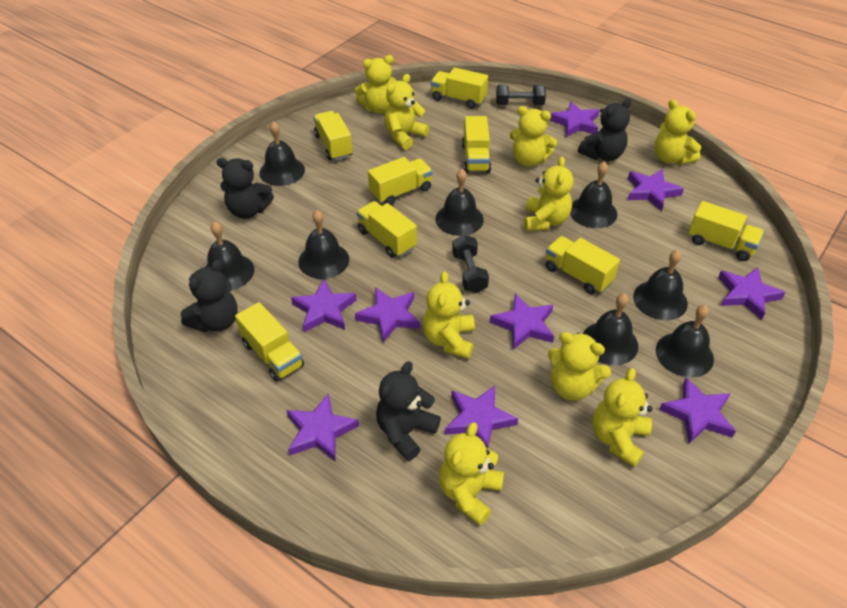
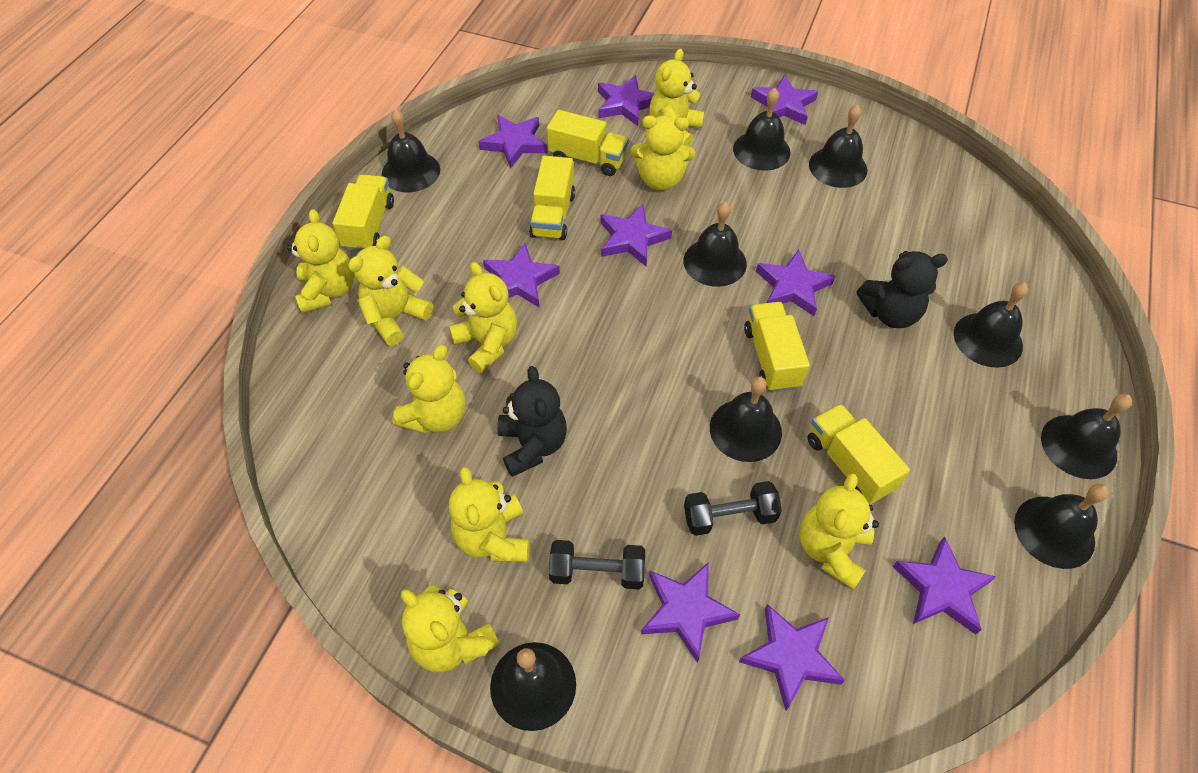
black bell: 8 -> 9
black teddy bear: 4 -> 2
yellow truck: 8 -> 5

